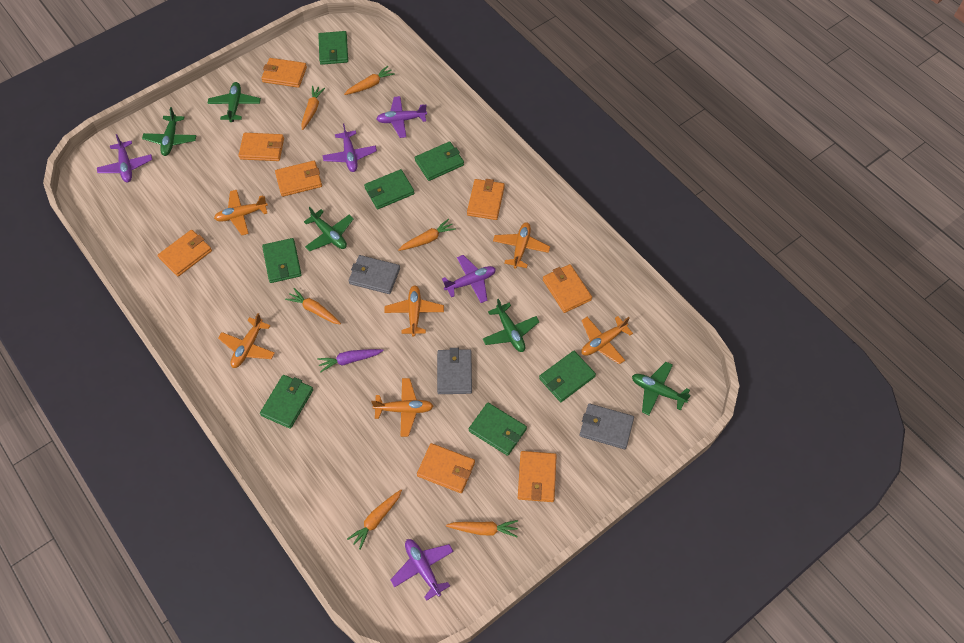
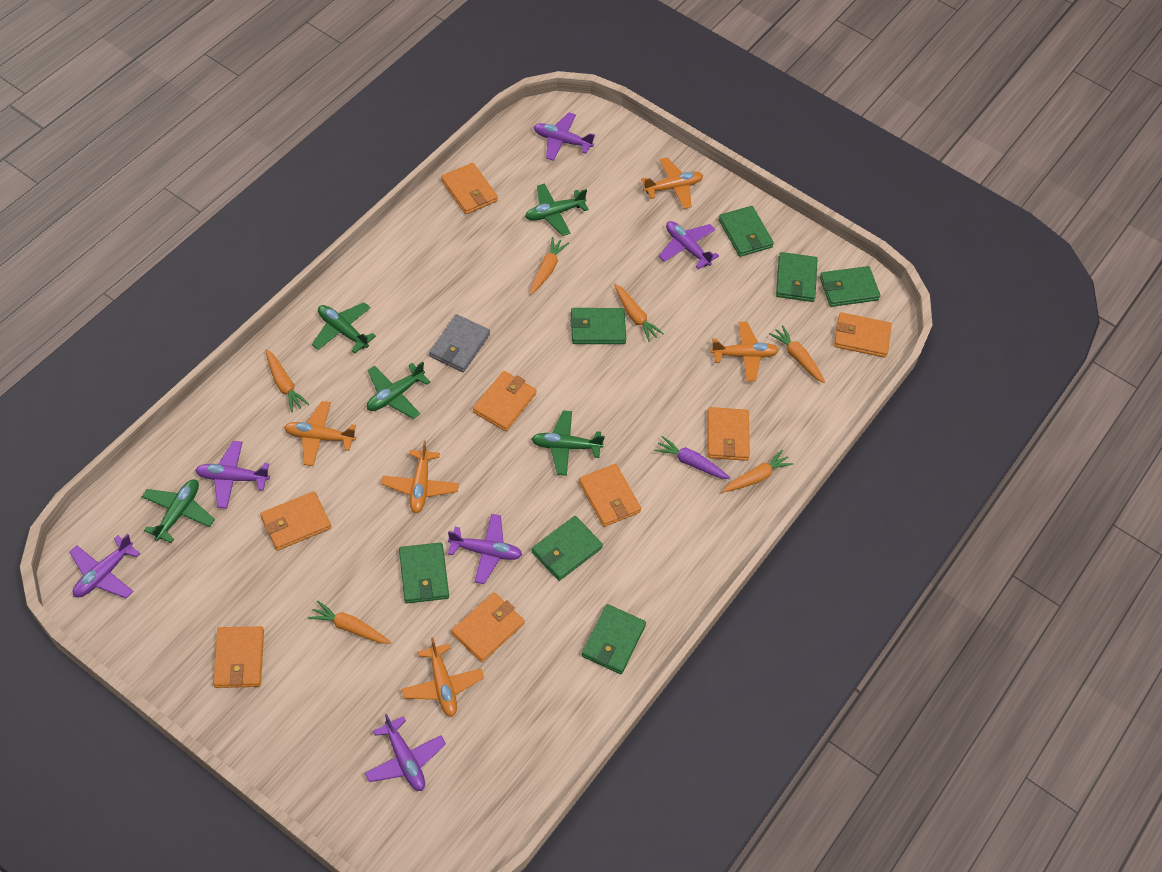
grey wallet: 3 -> 1
orange plane: 6 -> 5
purple plane: 5 -> 6

